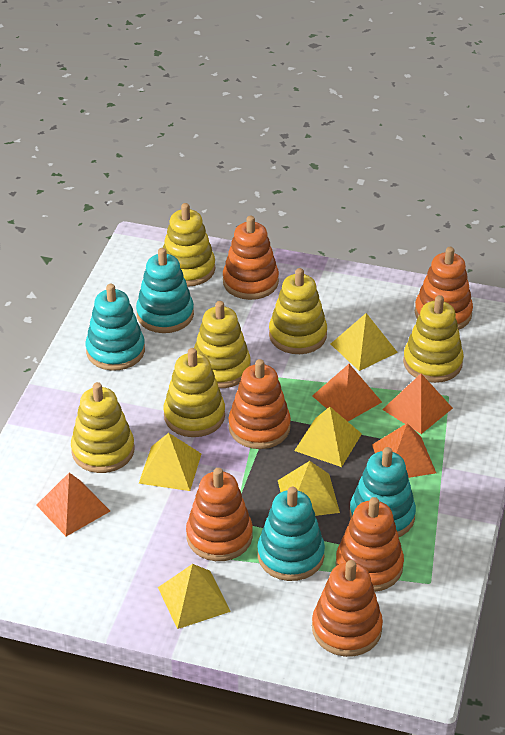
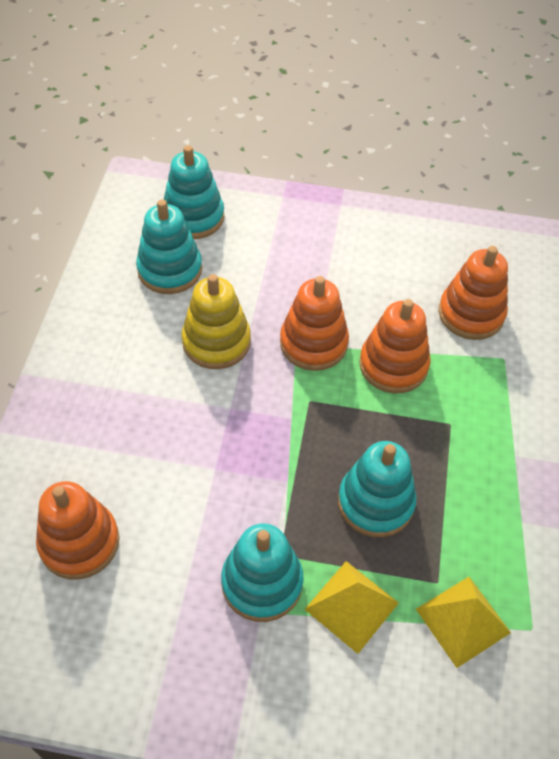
orange pyramid: 4 -> 0
orange stacking toy: 6 -> 4
yellow pyramid: 5 -> 2
yellow stacking toy: 6 -> 1

